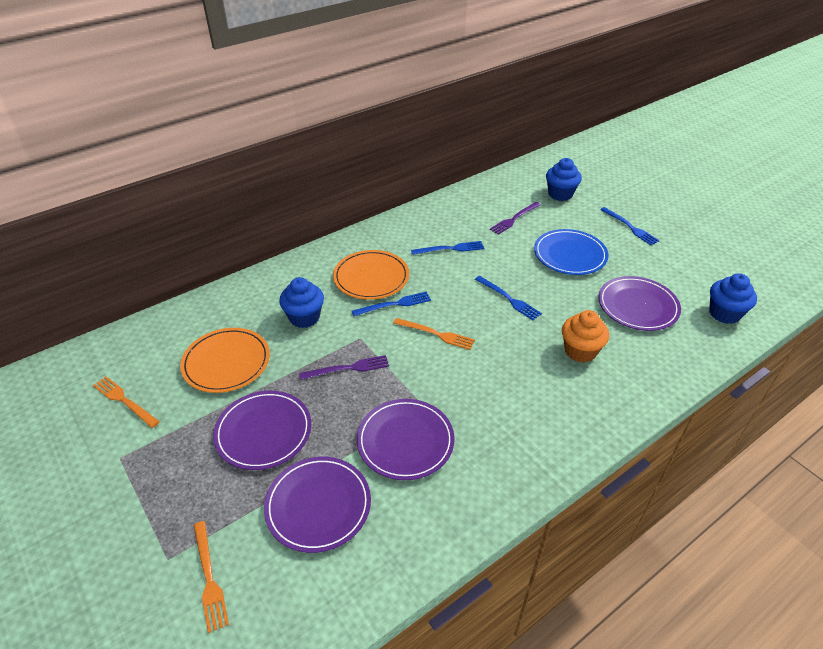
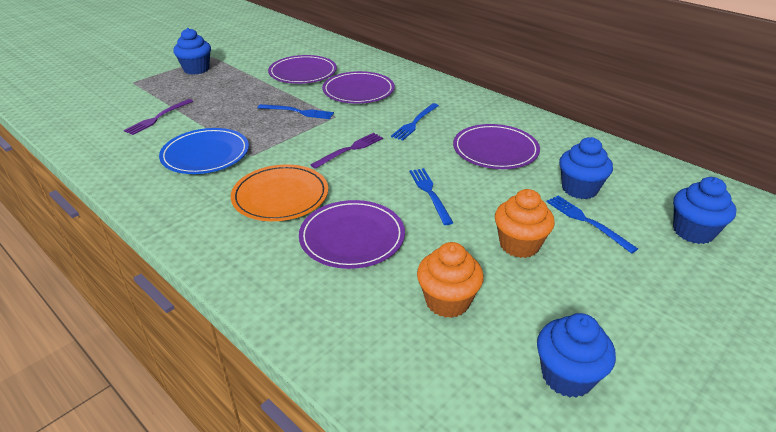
blue cupcake: 3 -> 4
orange cupcake: 1 -> 2
orange fork: 3 -> 0
orange plate: 2 -> 1

